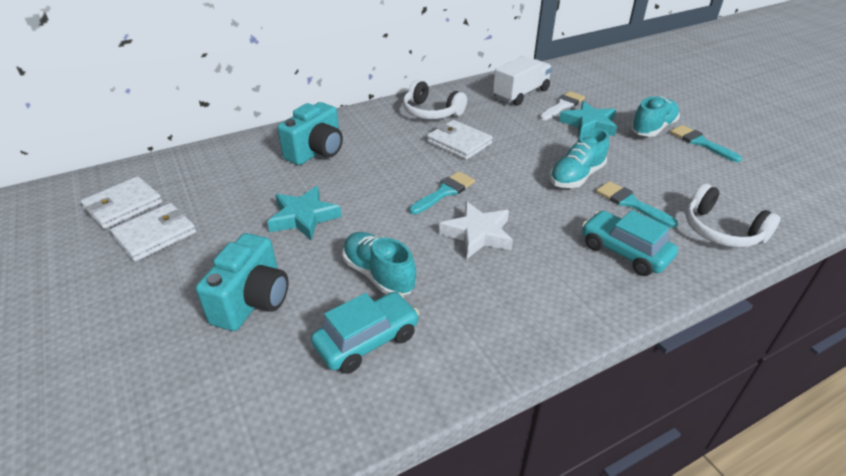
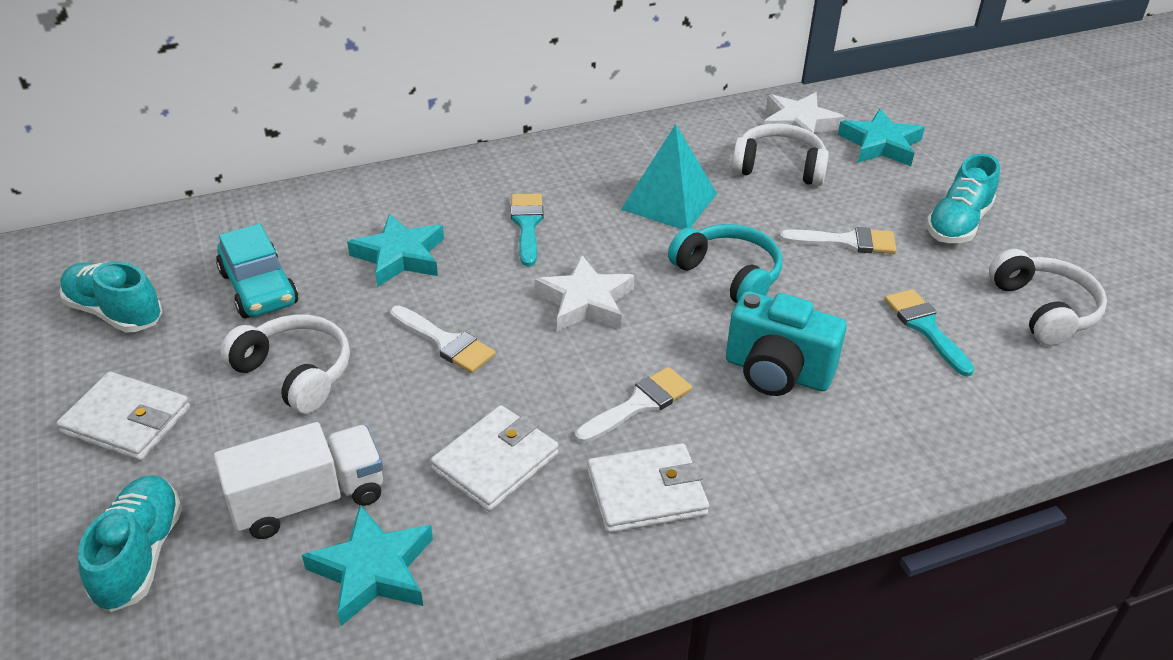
turquoise brush: 3 -> 2
turquoise camera: 2 -> 1
turquoise car: 2 -> 1
turquoise headphones: 0 -> 1
turquoise pyramid: 0 -> 1
turquoise star: 2 -> 3
white brush: 1 -> 3
white headphones: 2 -> 3
white star: 1 -> 2

